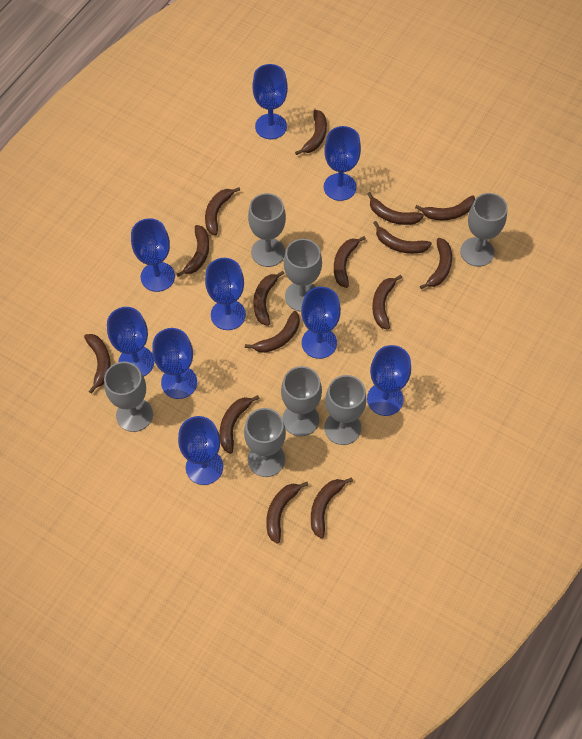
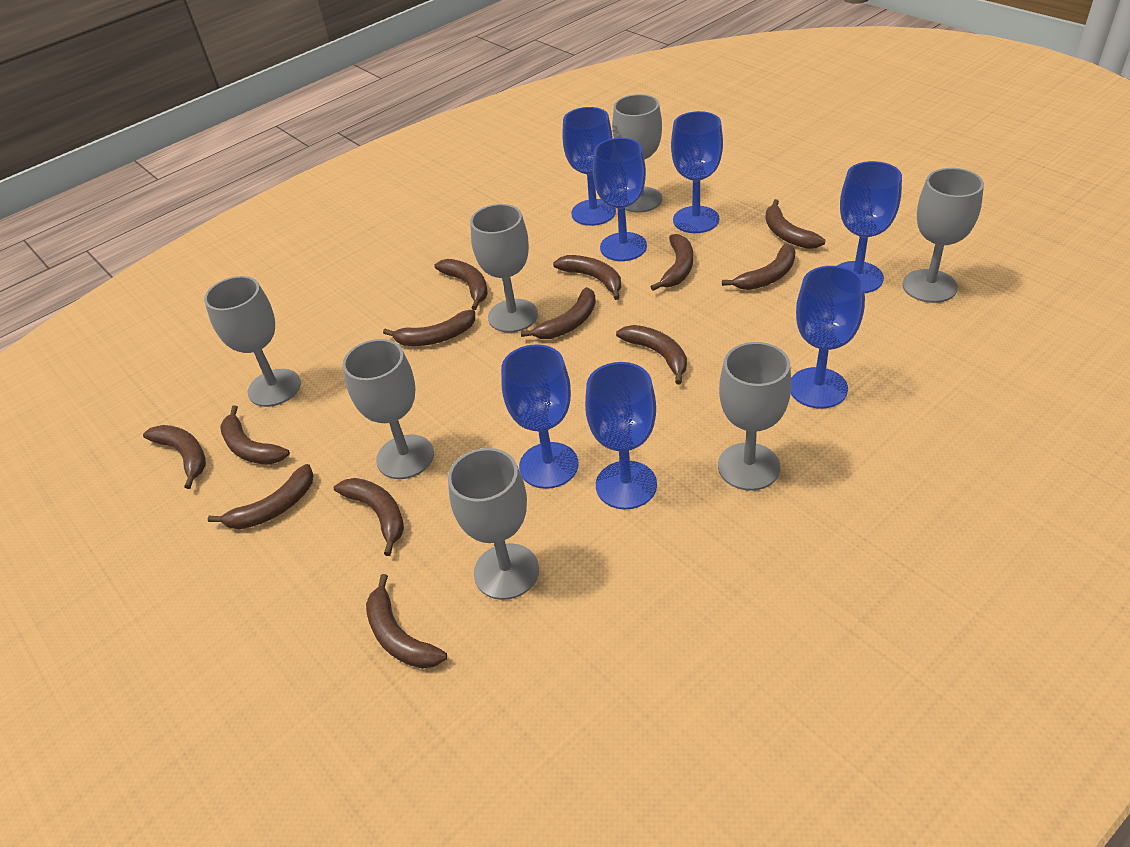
blue goblet: 9 -> 7
brown banana: 15 -> 13

